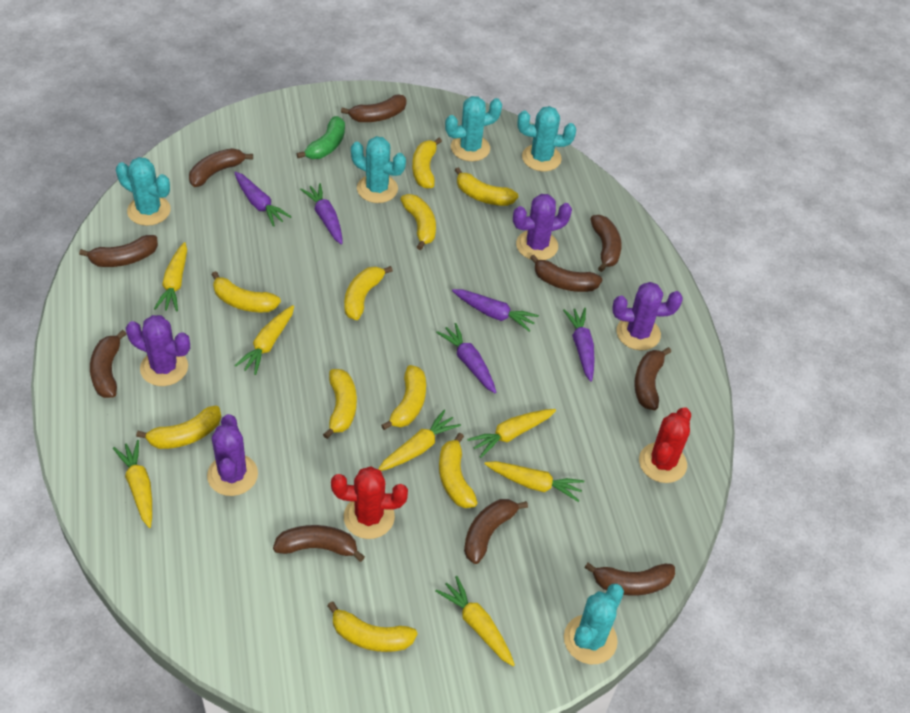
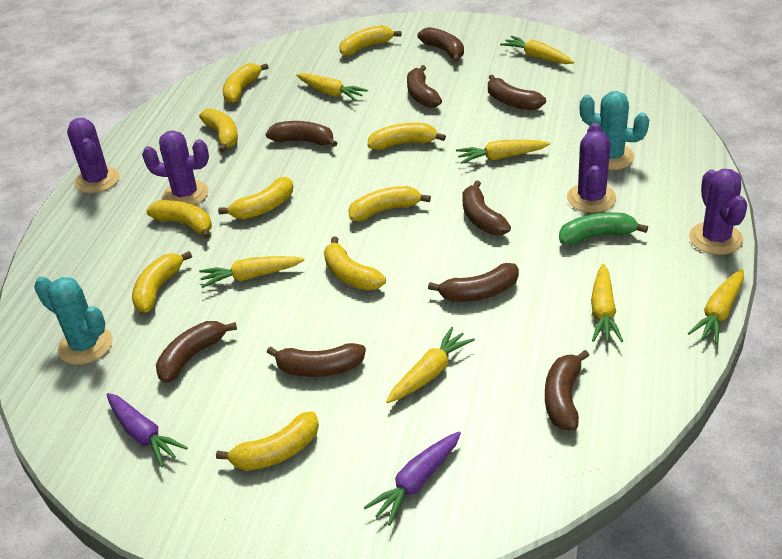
brown banana: 10 -> 9
purple carrot: 5 -> 2
red cactus: 2 -> 0
turquoise cactus: 5 -> 2

